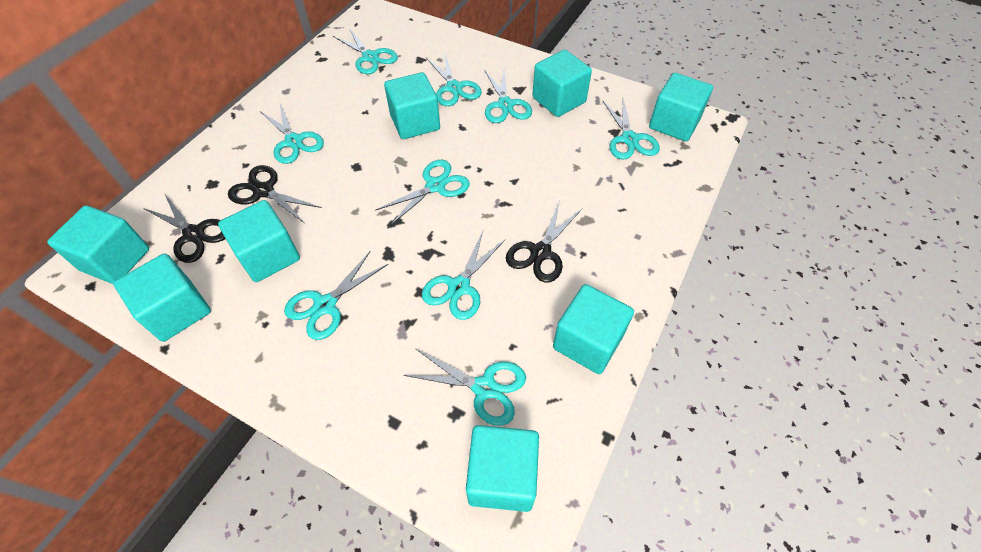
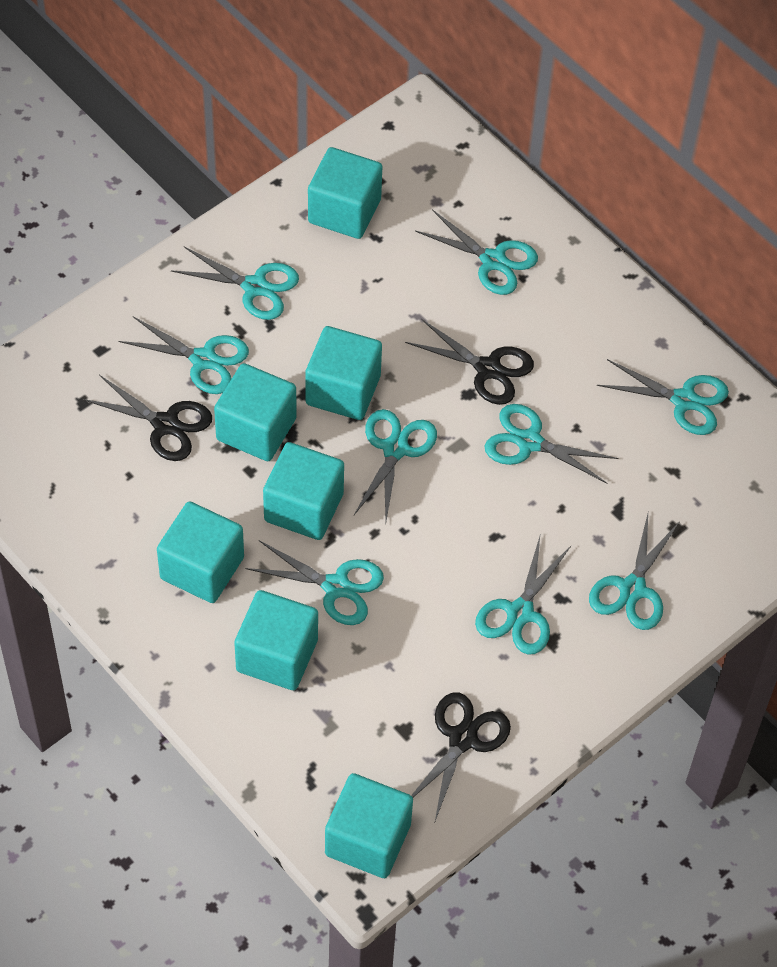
turquoise cube: 8 -> 7

